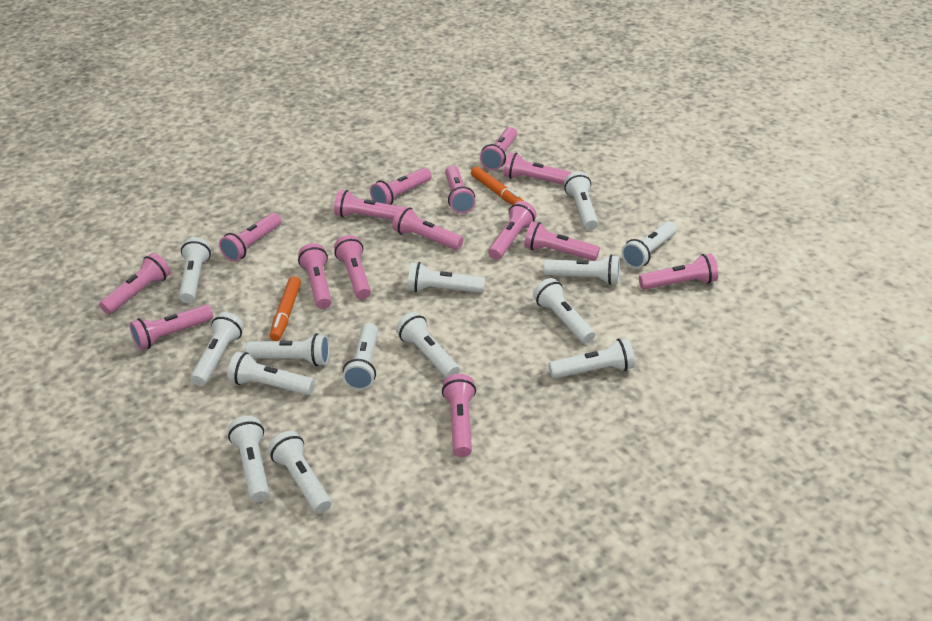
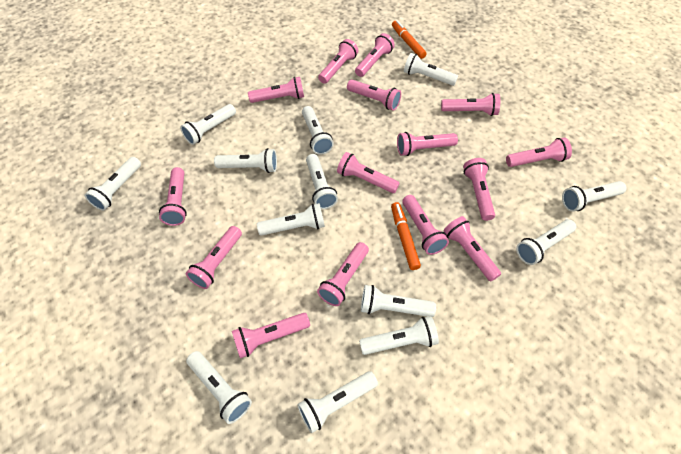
white flashlight: 14 -> 13

